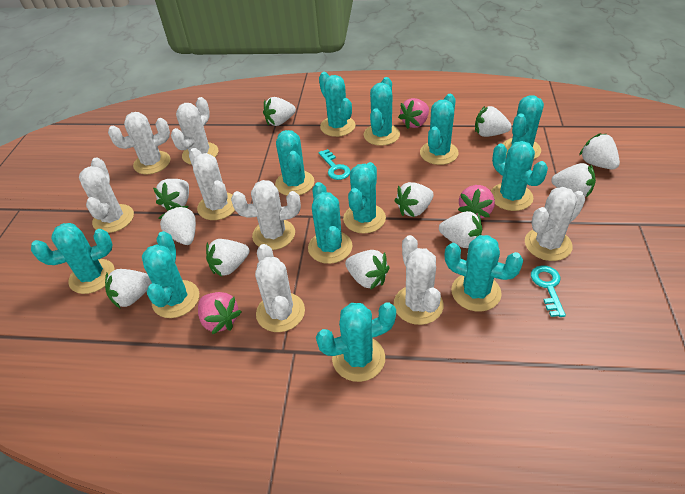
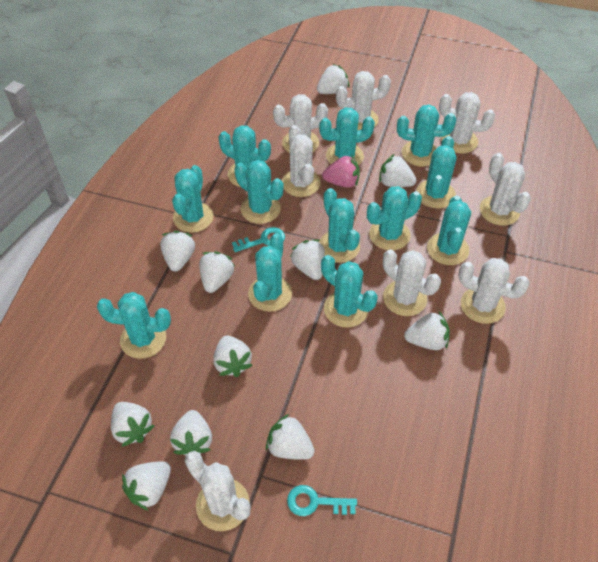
pink strawberry: 3 -> 1

